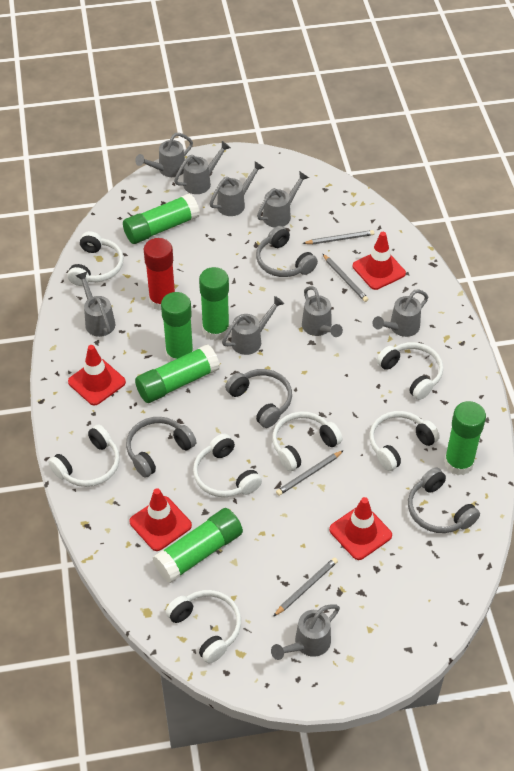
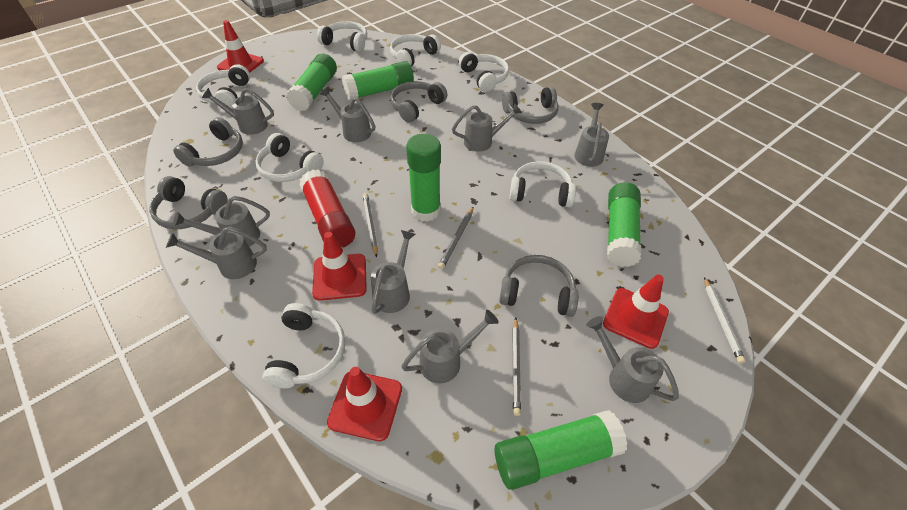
green glue stick: 6 -> 5
grey headphones: 4 -> 5
grey pencil: 4 -> 3
white pencil: 0 -> 1

